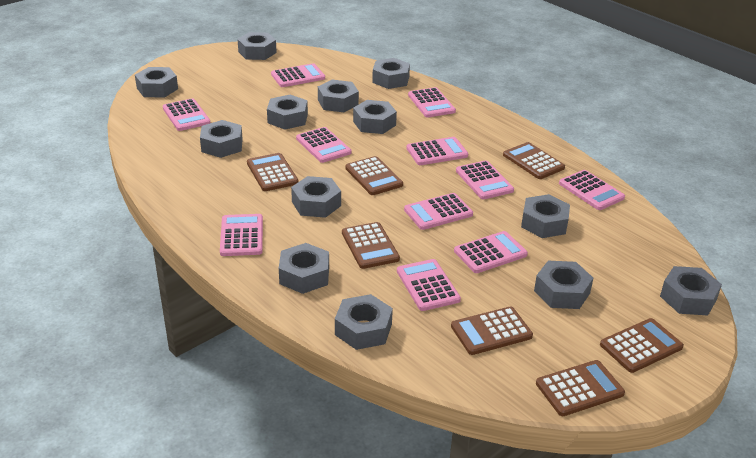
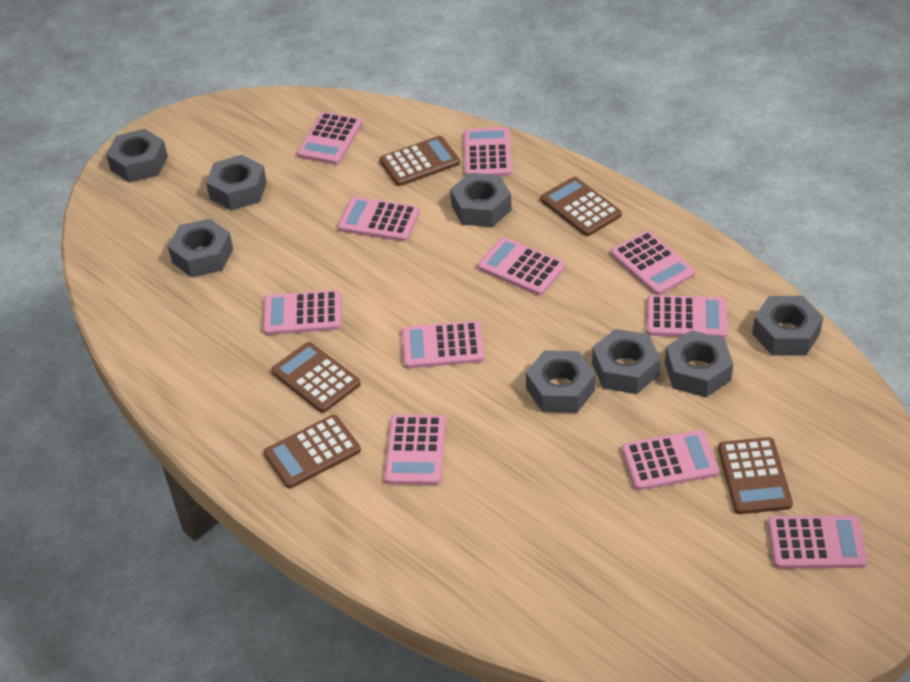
brown calculator: 7 -> 5
grey nut: 13 -> 8

